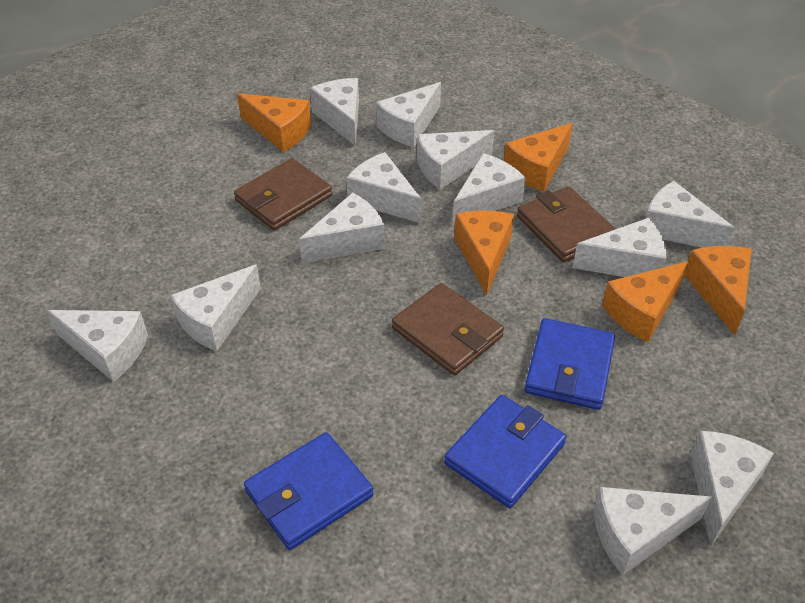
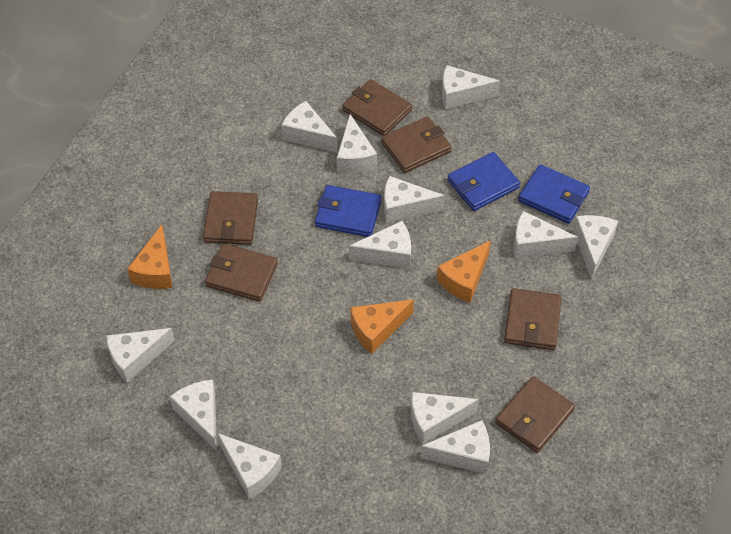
brown wallet: 3 -> 6
orange cheese: 5 -> 3

